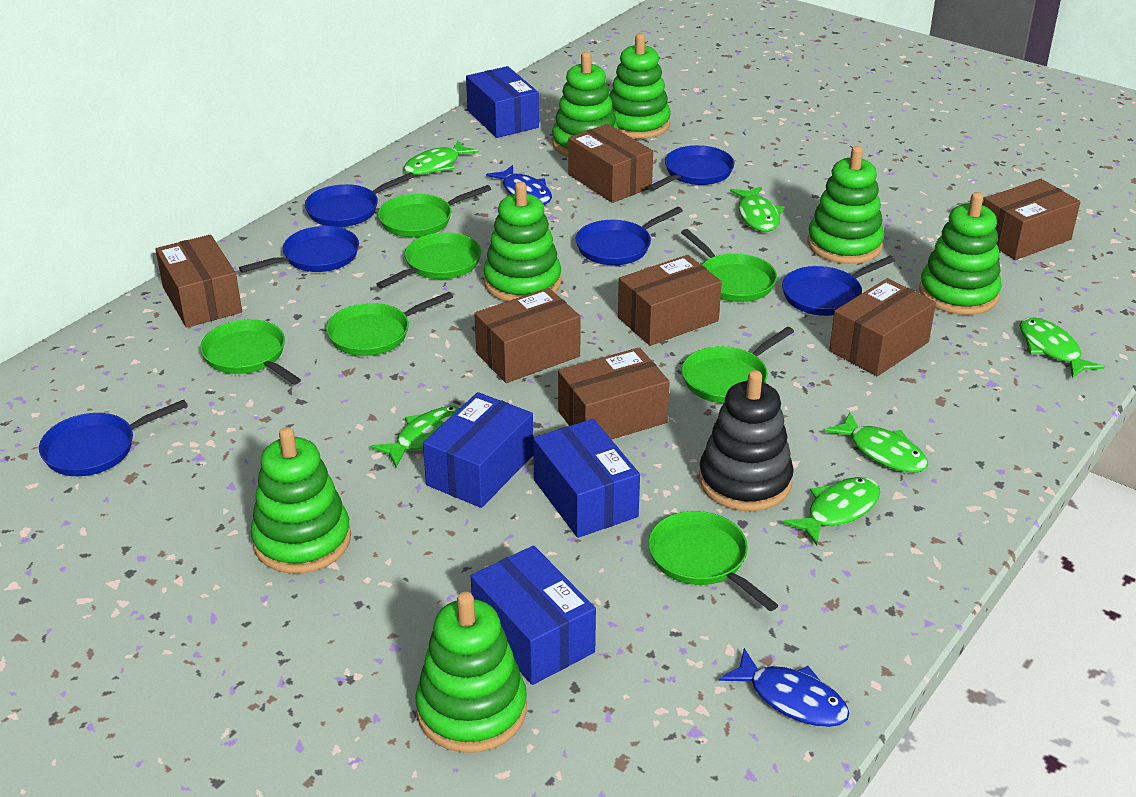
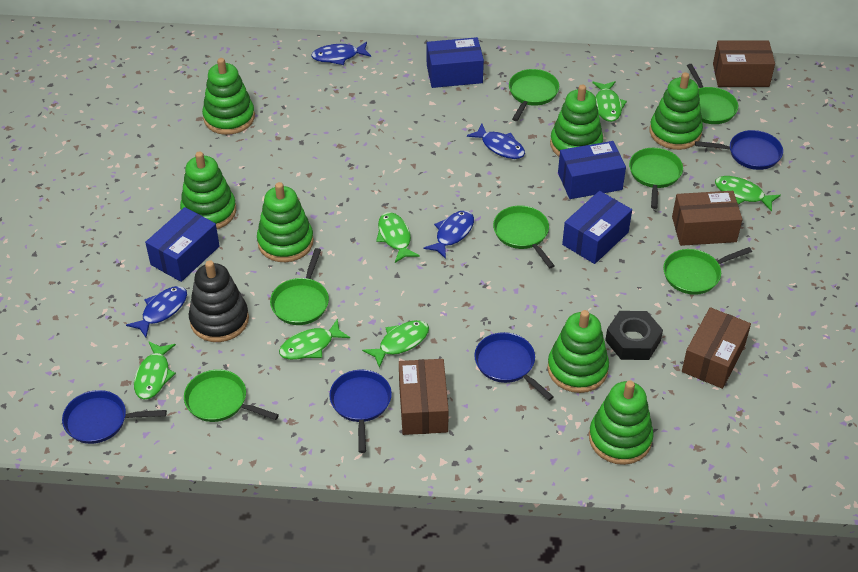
black nut: 0 -> 1
blue fish: 2 -> 4
blue pan: 6 -> 4
brown box: 7 -> 4

